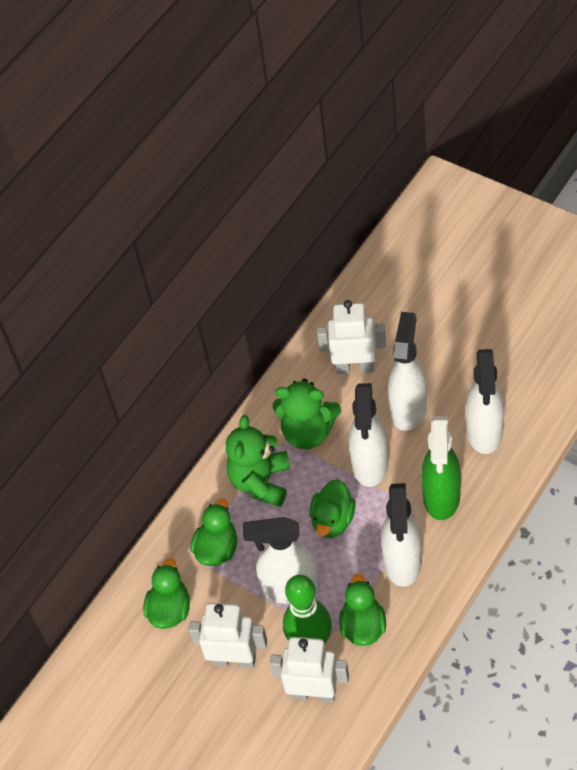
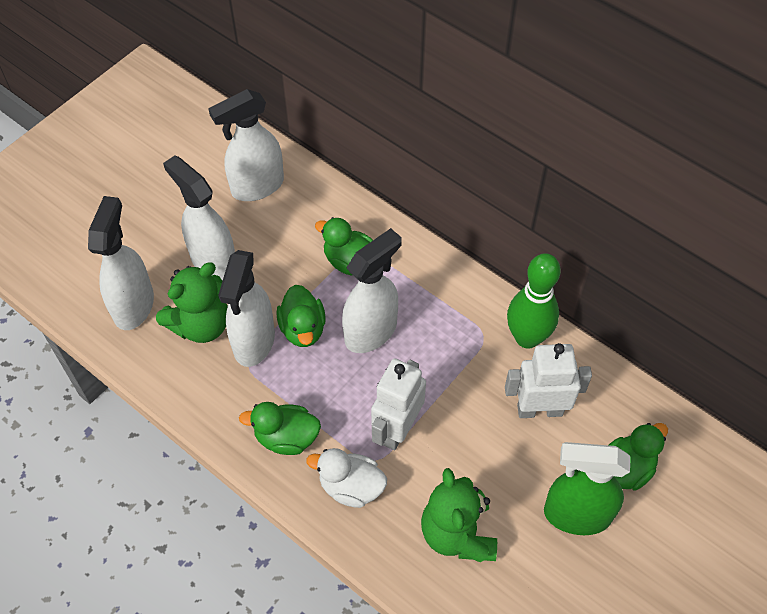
white duck: 0 -> 1
white robot: 3 -> 2

